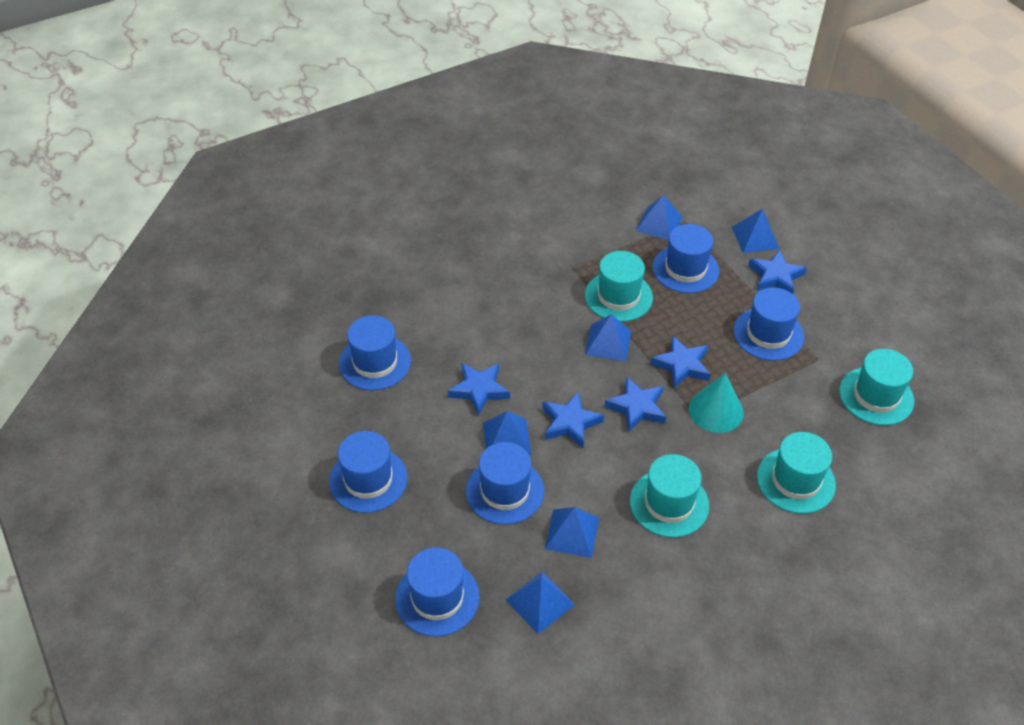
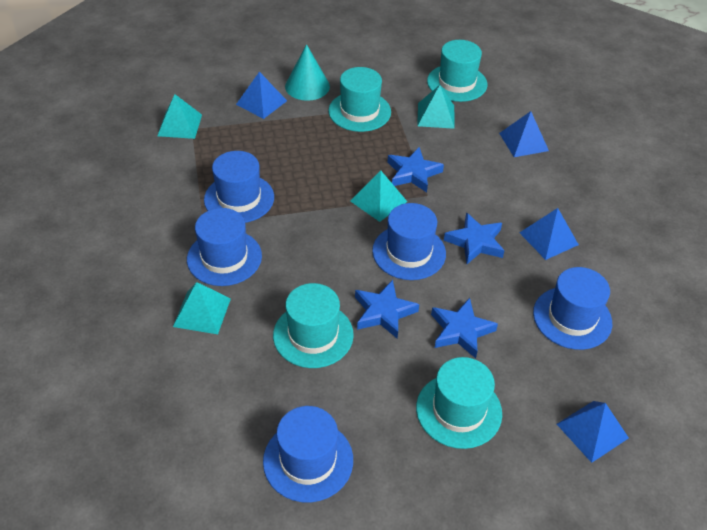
blue hat: 6 -> 5
blue pyramid: 6 -> 4
blue star: 5 -> 4
turquoise pyramid: 0 -> 4

